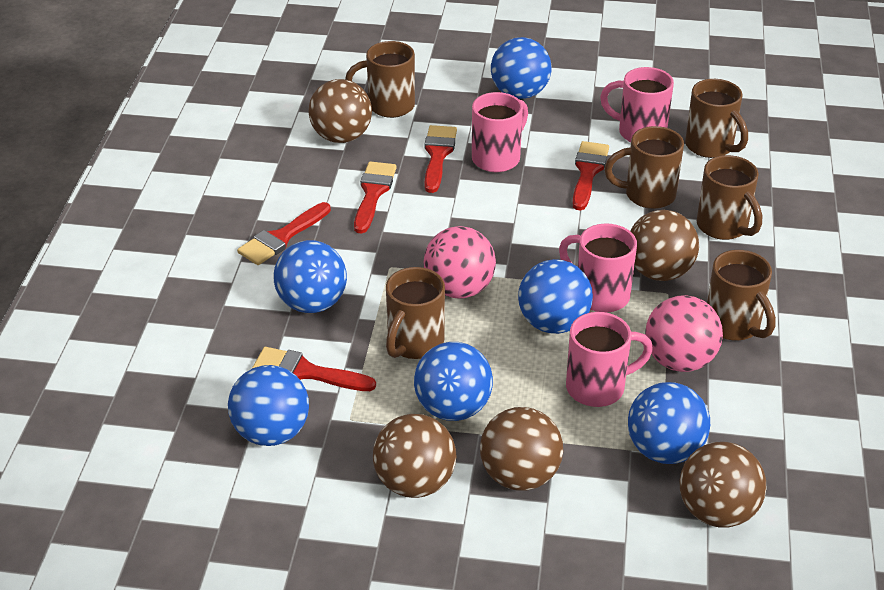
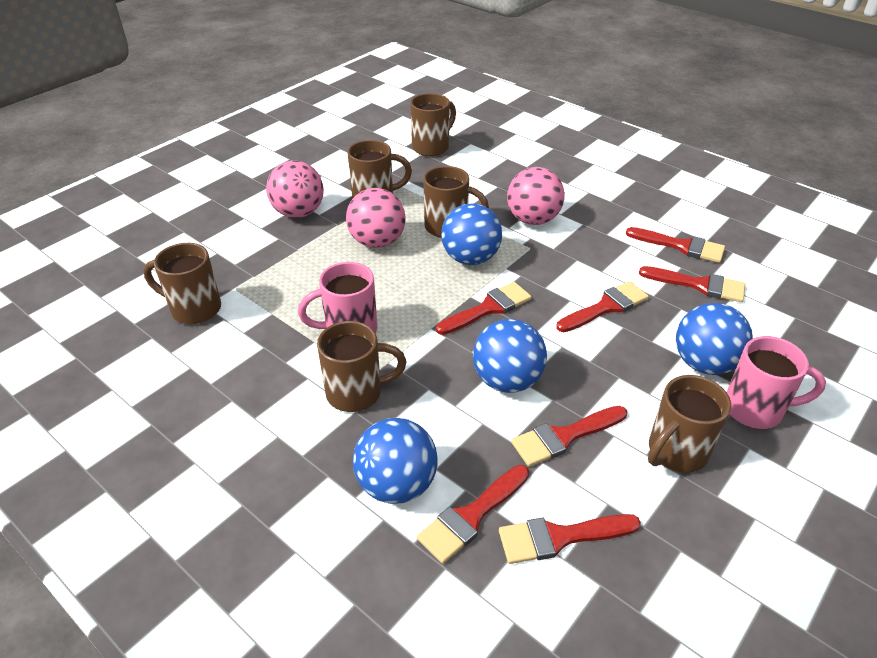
blue ball: 6 -> 4
brown ball: 5 -> 0
pink ball: 2 -> 3
pink mug: 4 -> 2
red brush: 5 -> 7

